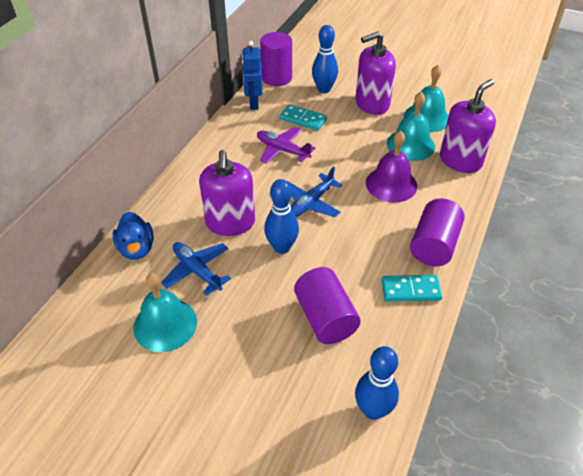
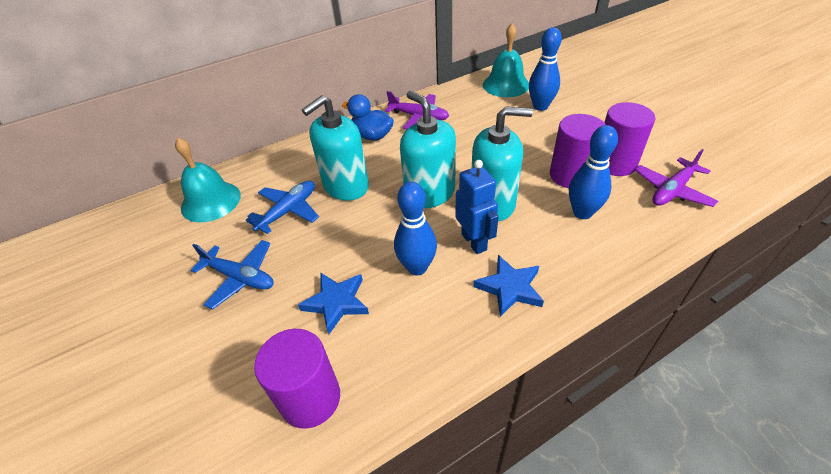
blue star: 0 -> 2
purple bell: 1 -> 0
purple plane: 1 -> 2
purple soap dispenser: 3 -> 0
turquoise bell: 3 -> 2
turquoise domino: 2 -> 0
turquoise soap dispenser: 0 -> 3

